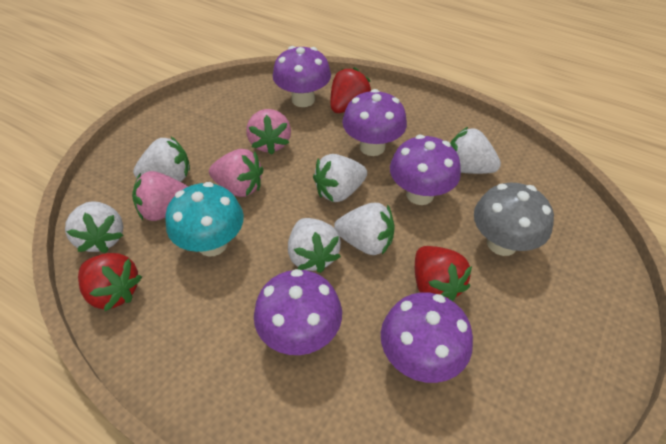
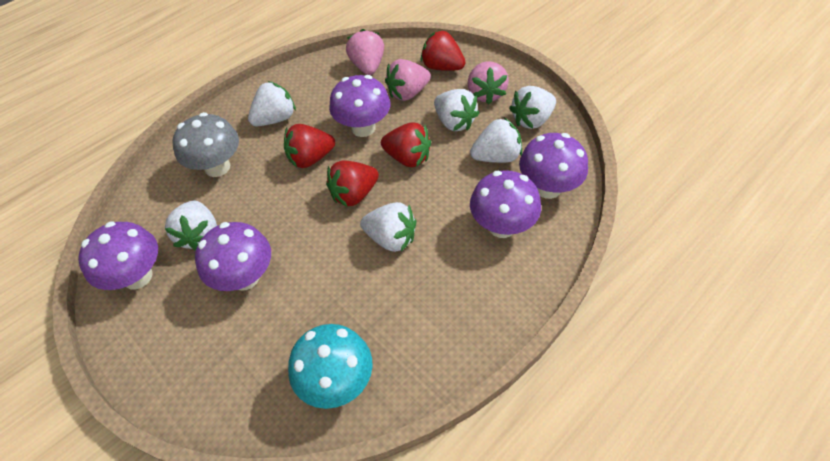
red strawberry: 3 -> 4

